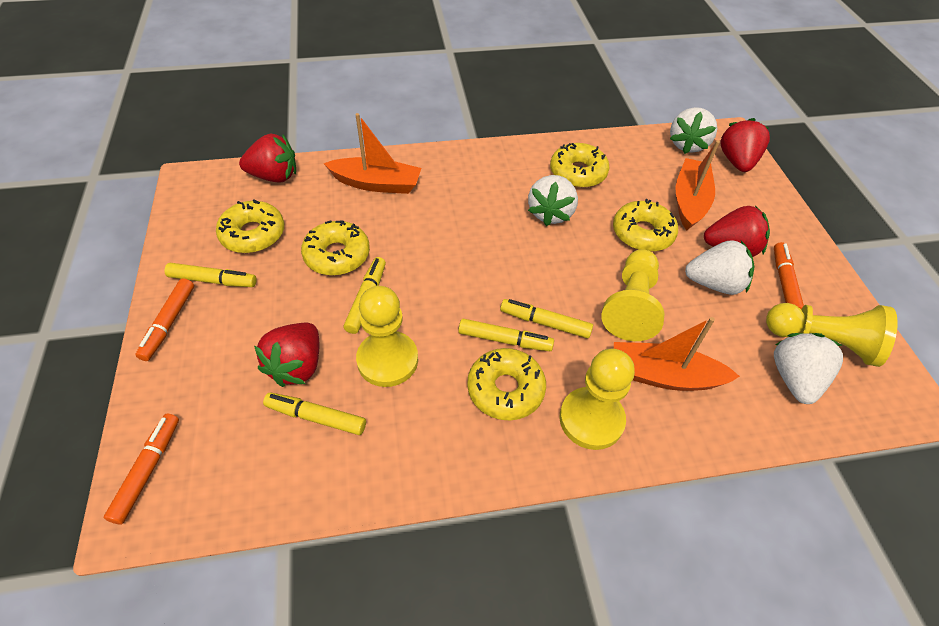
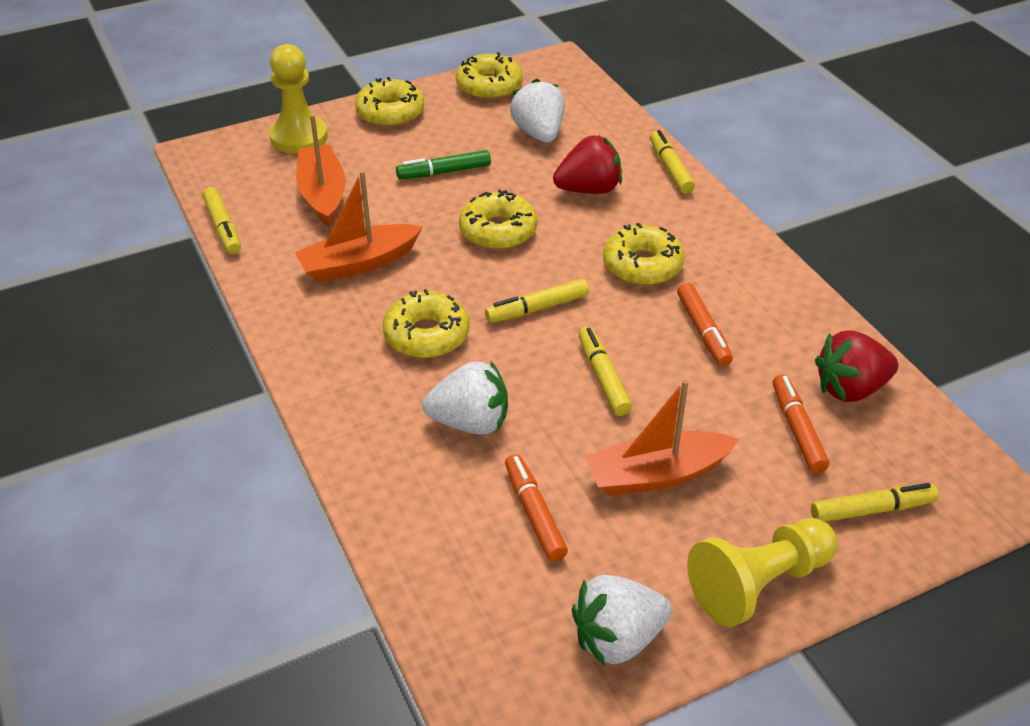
green marker: 0 -> 1
red strawberry: 4 -> 2
white strawberry: 4 -> 3
yellow pawn: 4 -> 2

